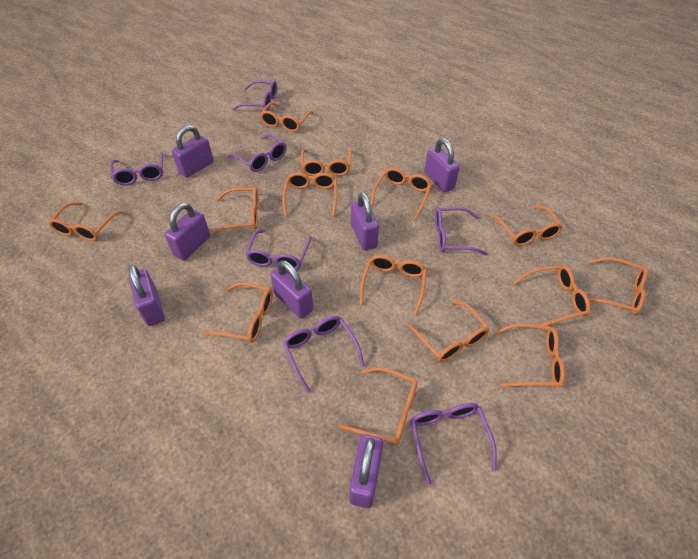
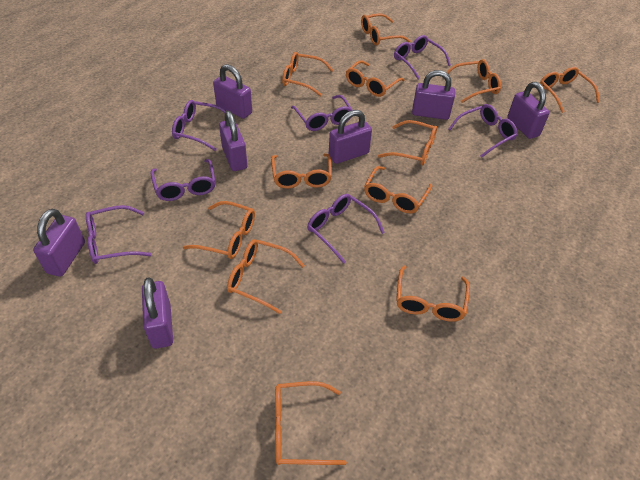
orange glasses: 14 -> 12

